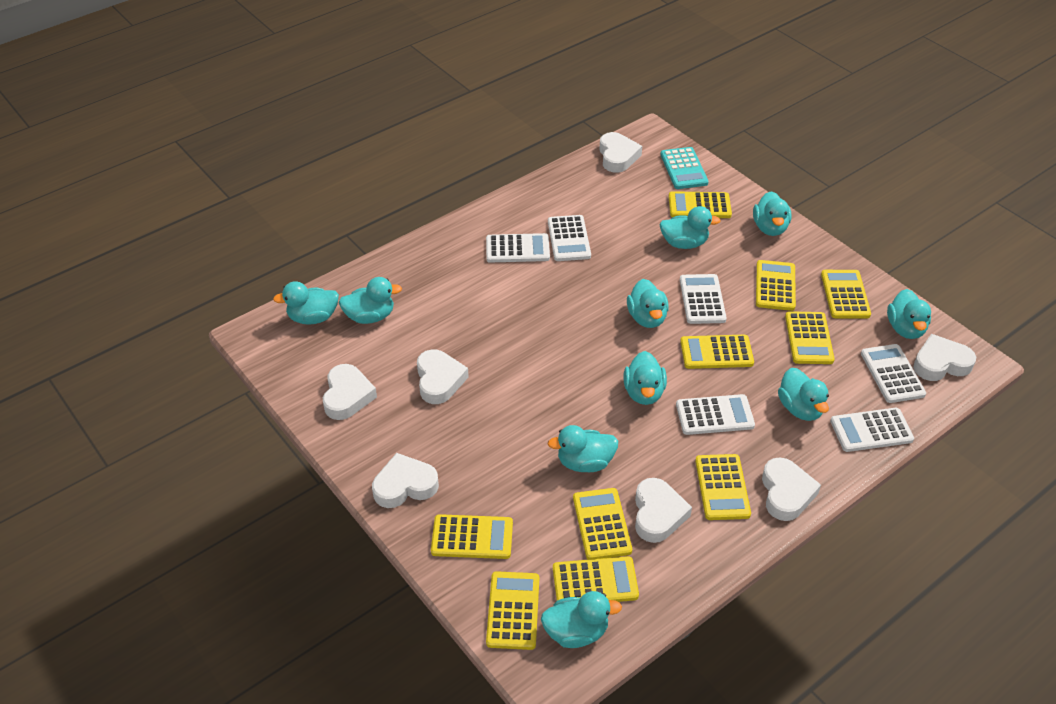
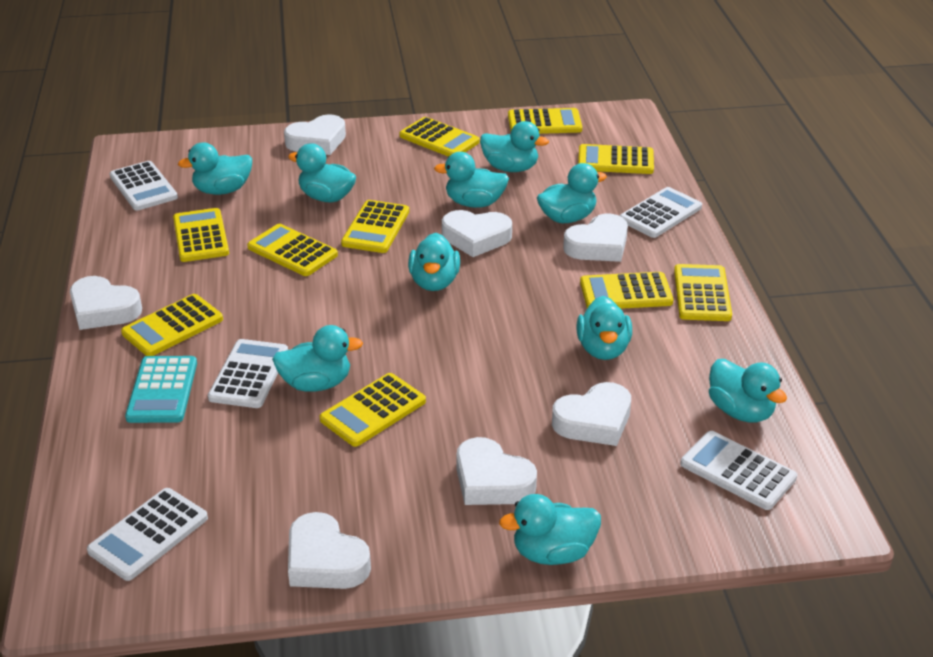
white calculator: 6 -> 5

